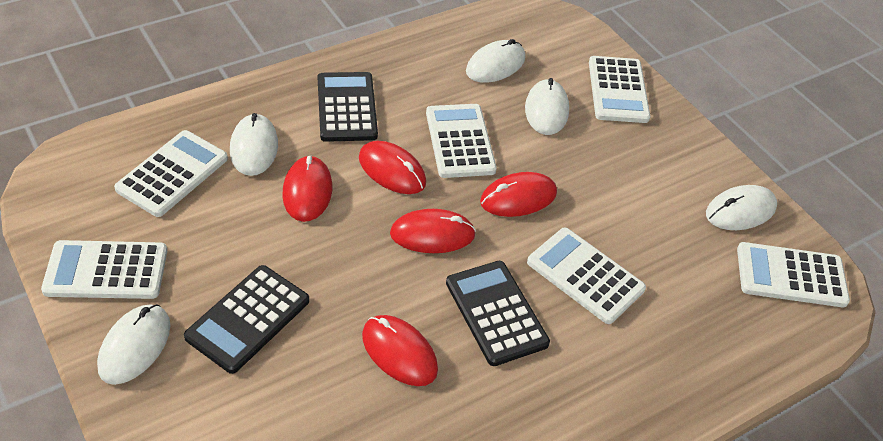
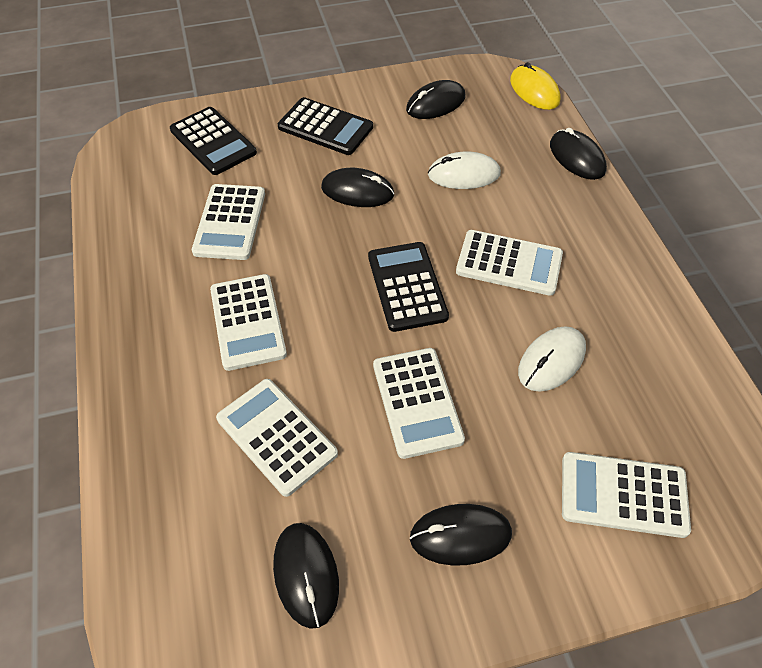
black mouse: 0 -> 5
red mouse: 5 -> 0
white mouse: 5 -> 2
yellow mouse: 0 -> 1

